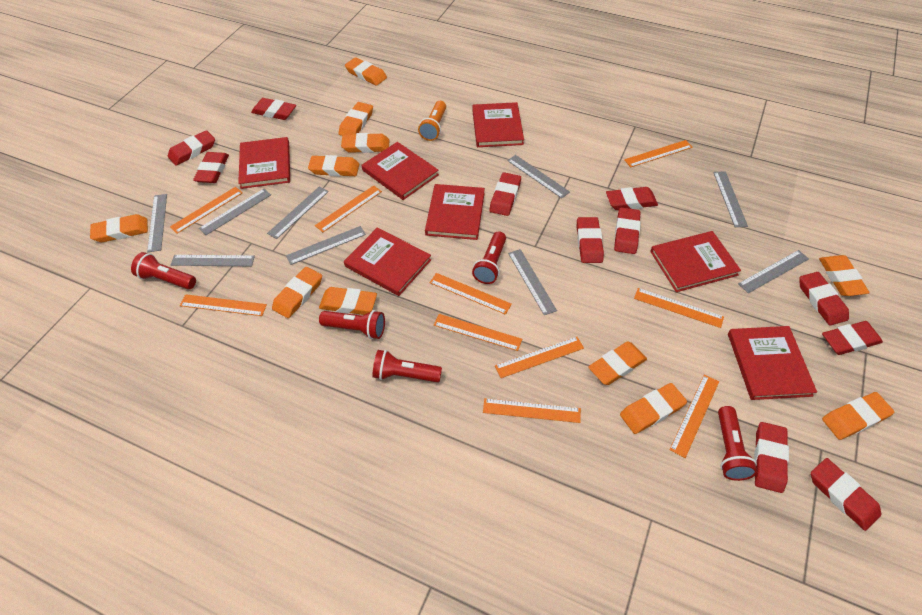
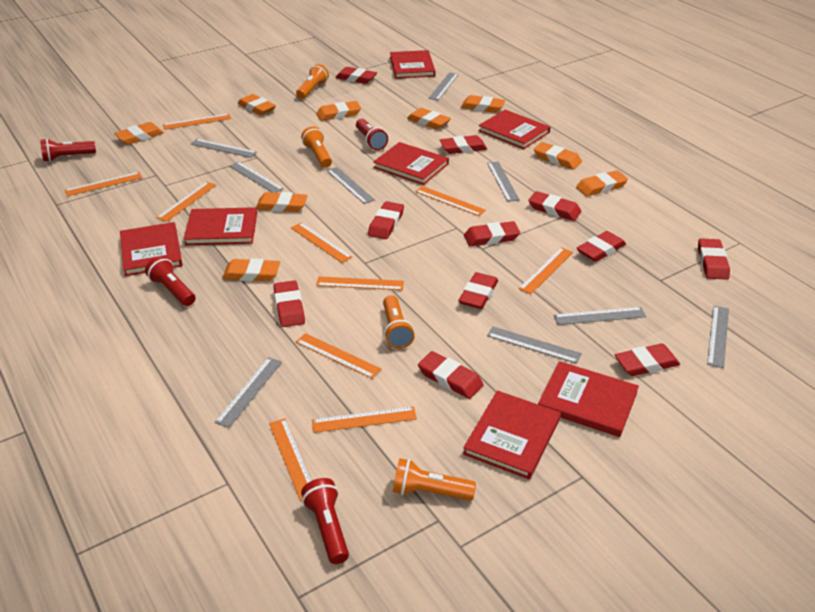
orange eraser: 11 -> 9
orange flashlight: 1 -> 4
red flashlight: 5 -> 4

